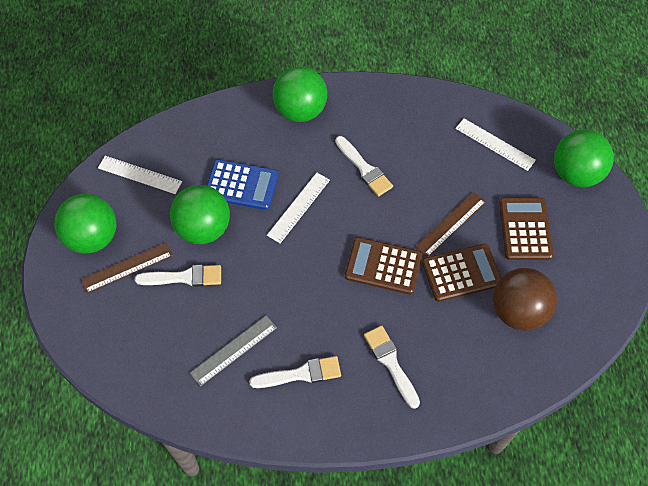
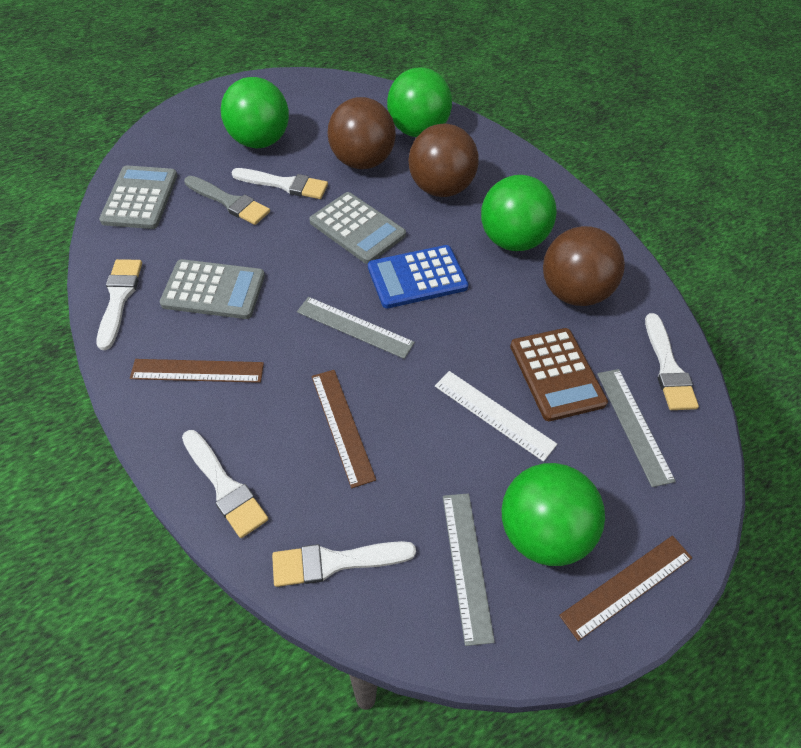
brown ball: 1 -> 3
brown calculator: 3 -> 1
brown ruler: 2 -> 3
grey brush: 0 -> 1
grey calculator: 0 -> 3
grey ruler: 1 -> 3
white brush: 4 -> 5
white ruler: 3 -> 1

